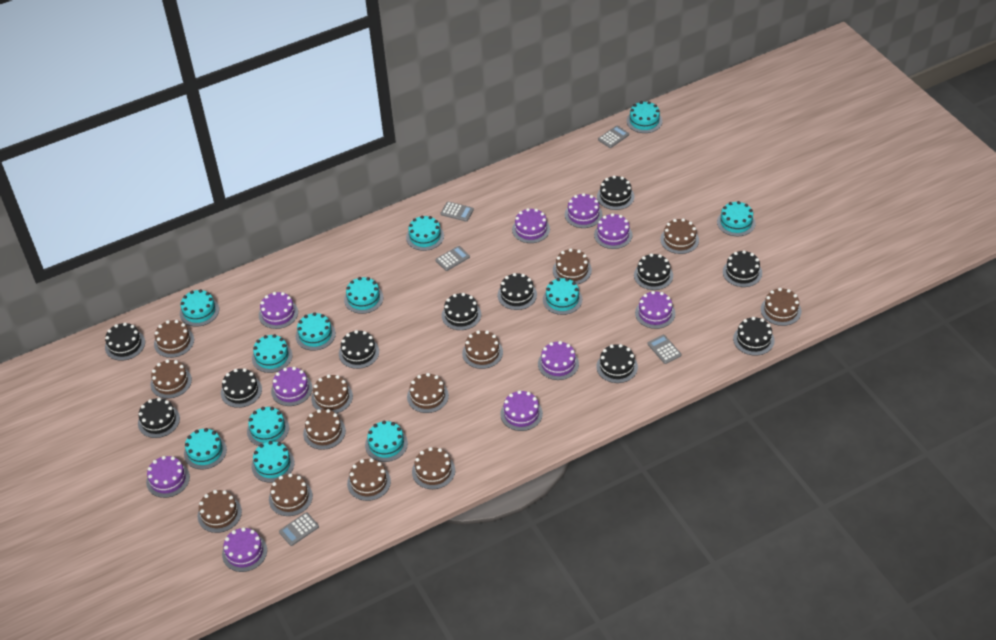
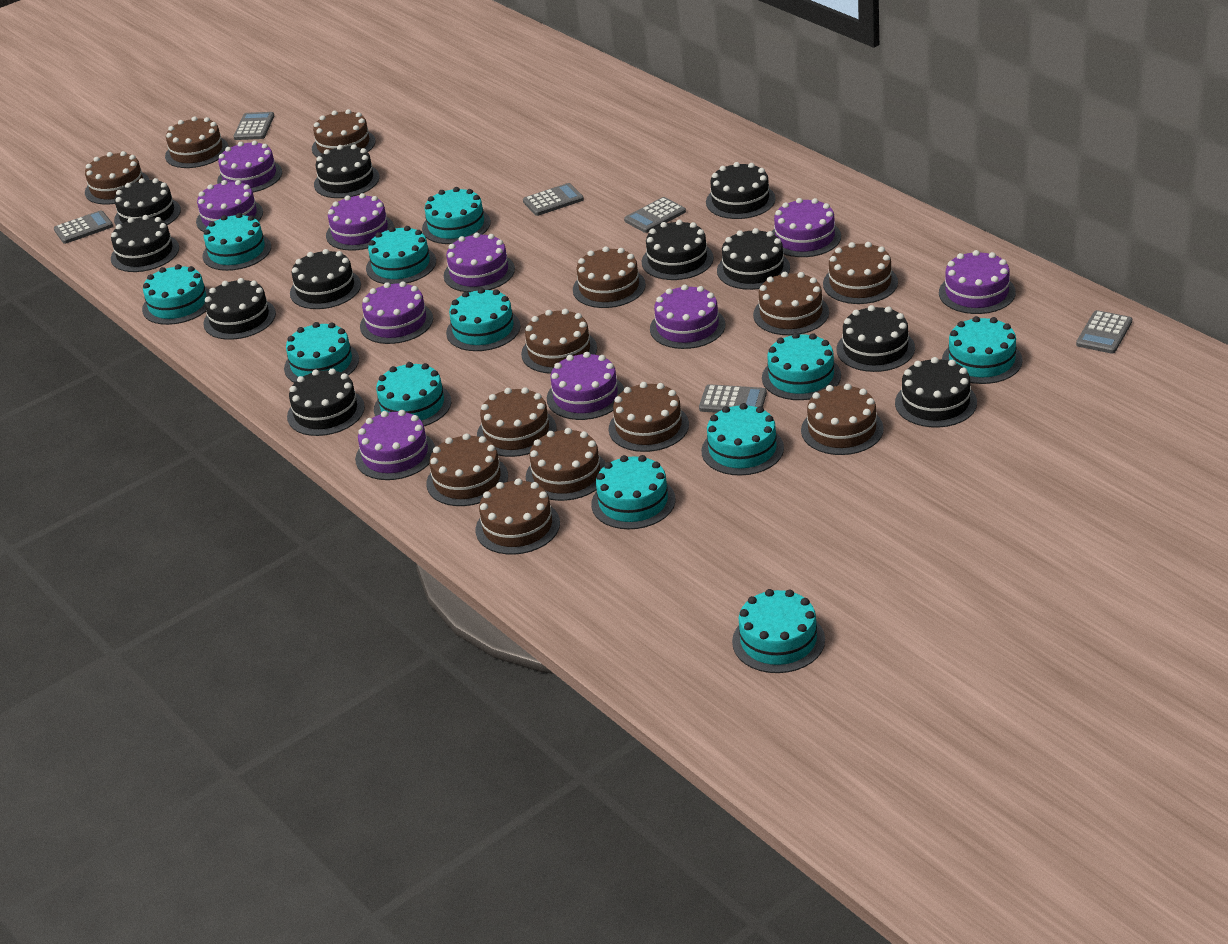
grey calculator: 5 -> 6

